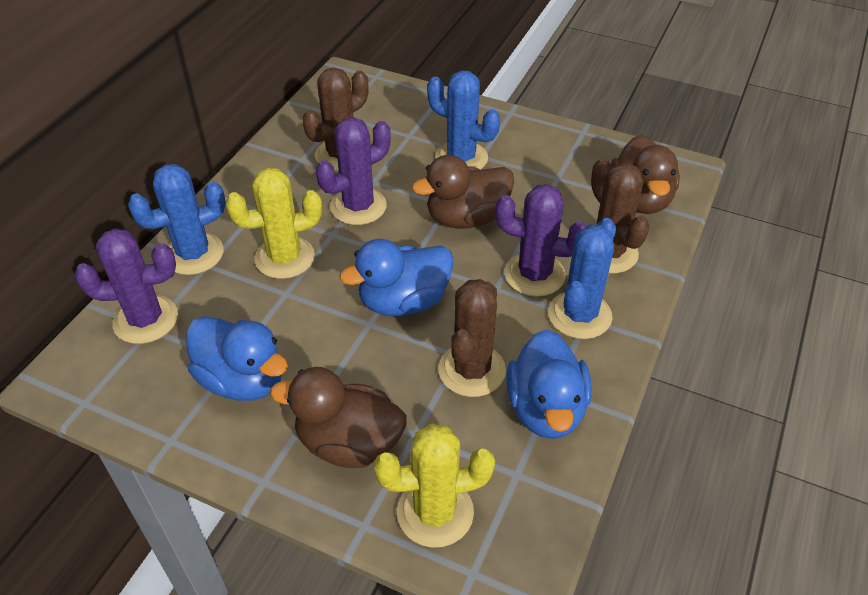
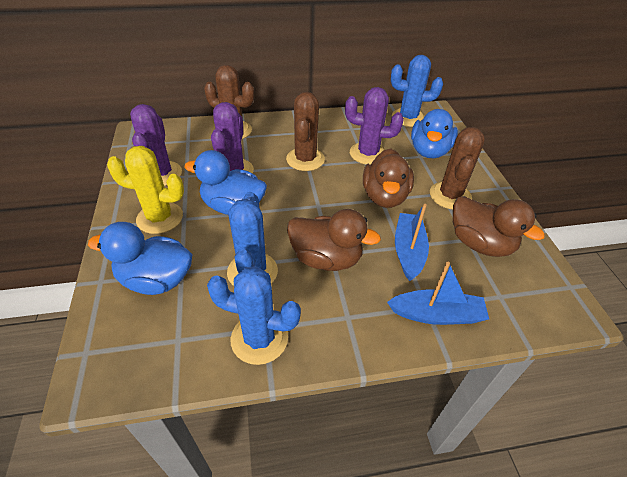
blue boat: 0 -> 2
yellow cactus: 2 -> 1

